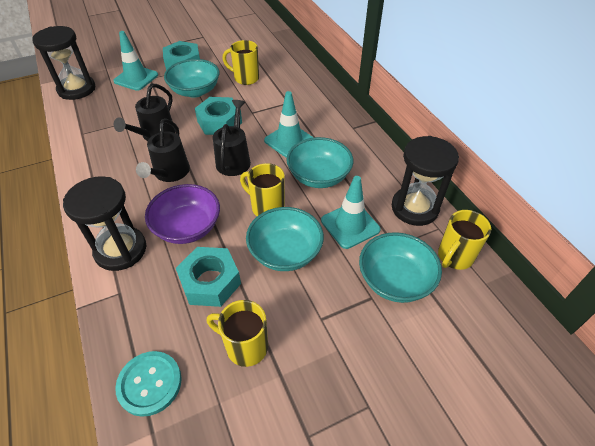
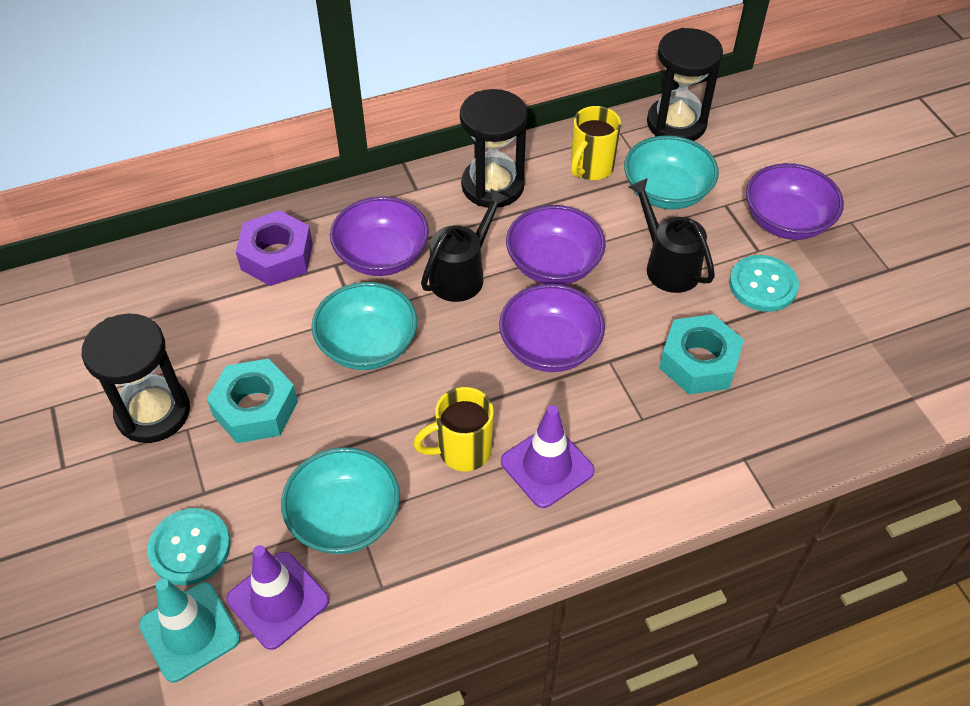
black watering can: 3 -> 2
purple bowl: 1 -> 4
purple nut: 0 -> 1
purple traffic cone: 0 -> 2
turquoise bowl: 4 -> 3
turquoise button: 1 -> 2
turquoise nut: 3 -> 2
turquoise traffic cone: 3 -> 1
yellow mug: 4 -> 2

